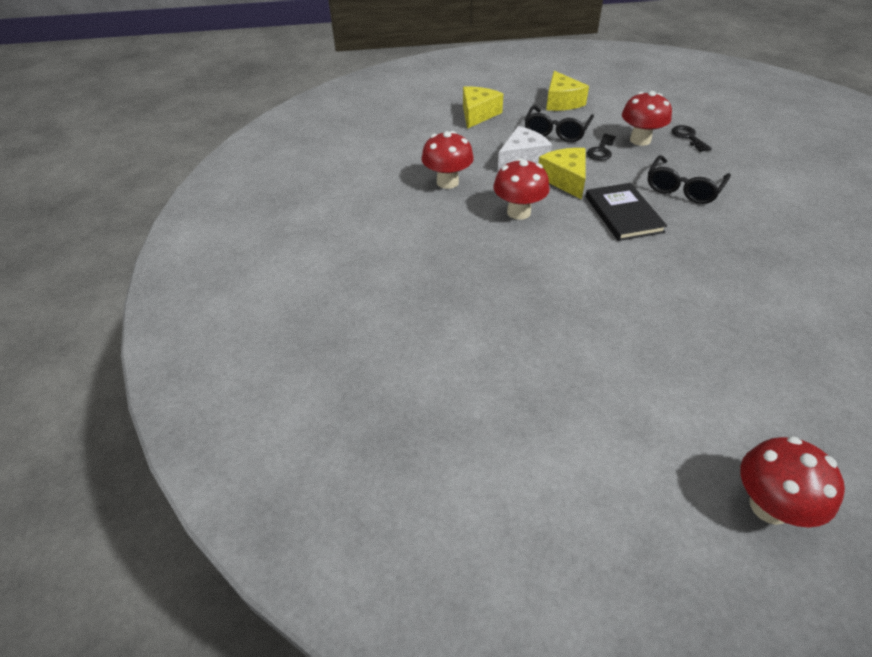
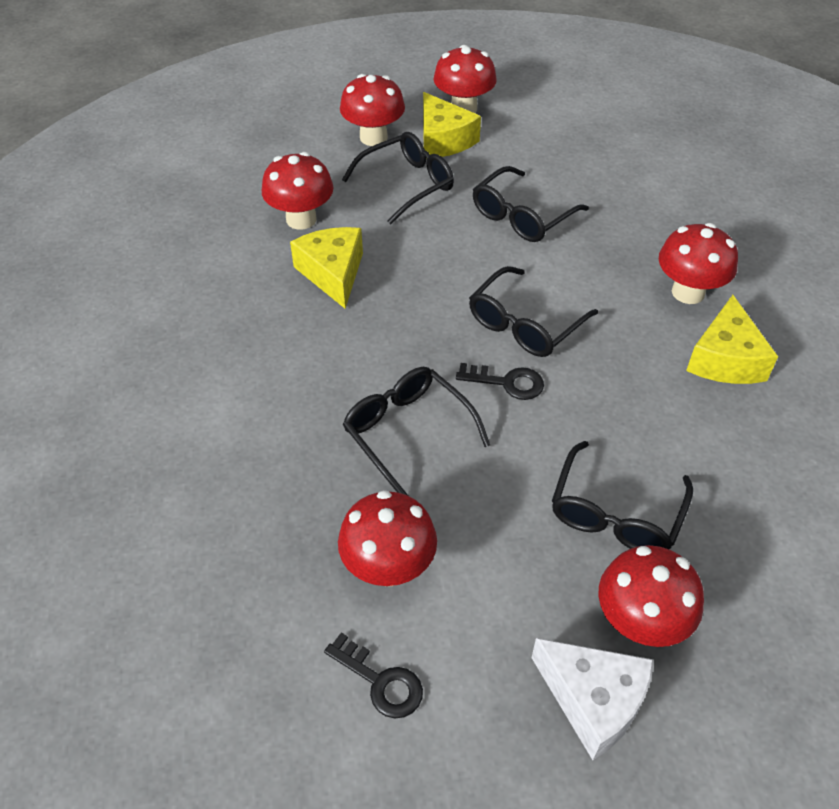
black book: 1 -> 0
black glasses: 2 -> 5
red mushroom: 4 -> 6

